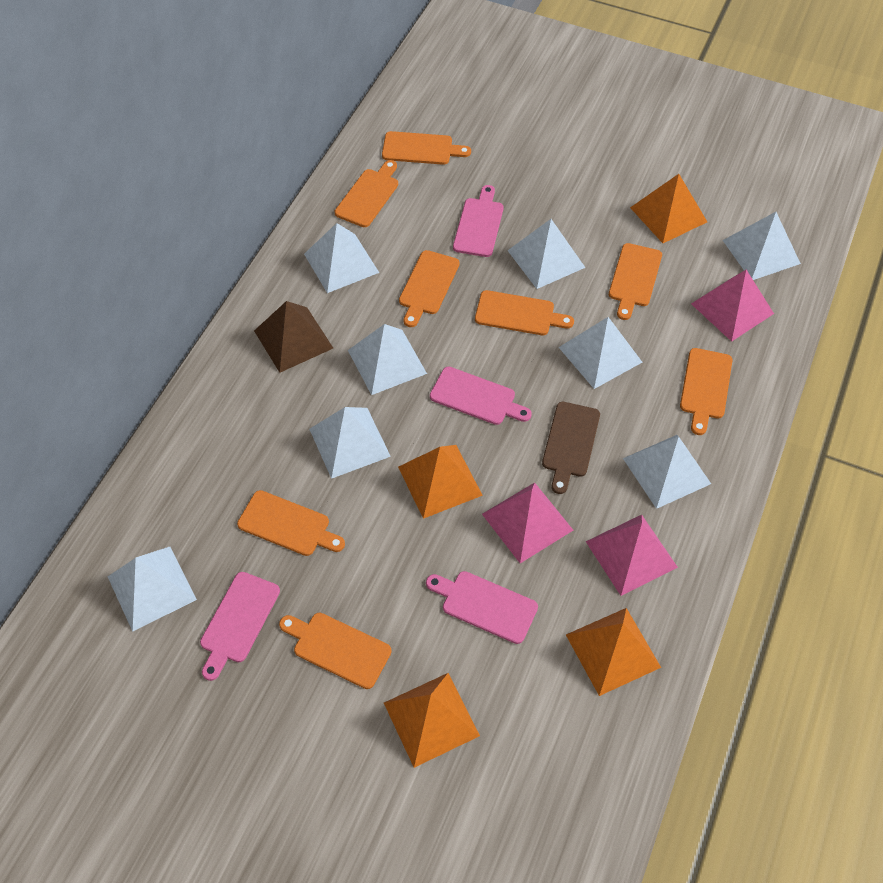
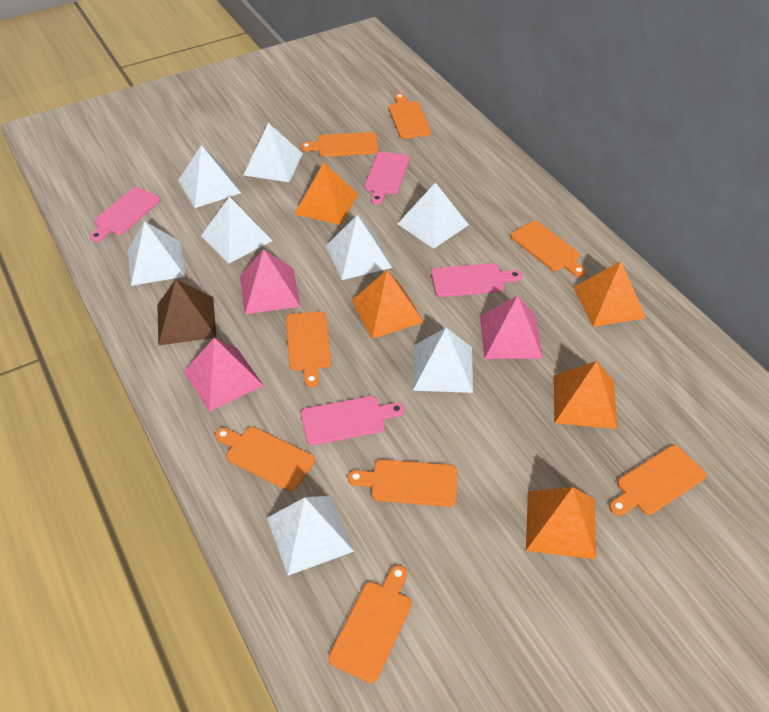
brown cutting board: 1 -> 0
orange pyramid: 4 -> 5

